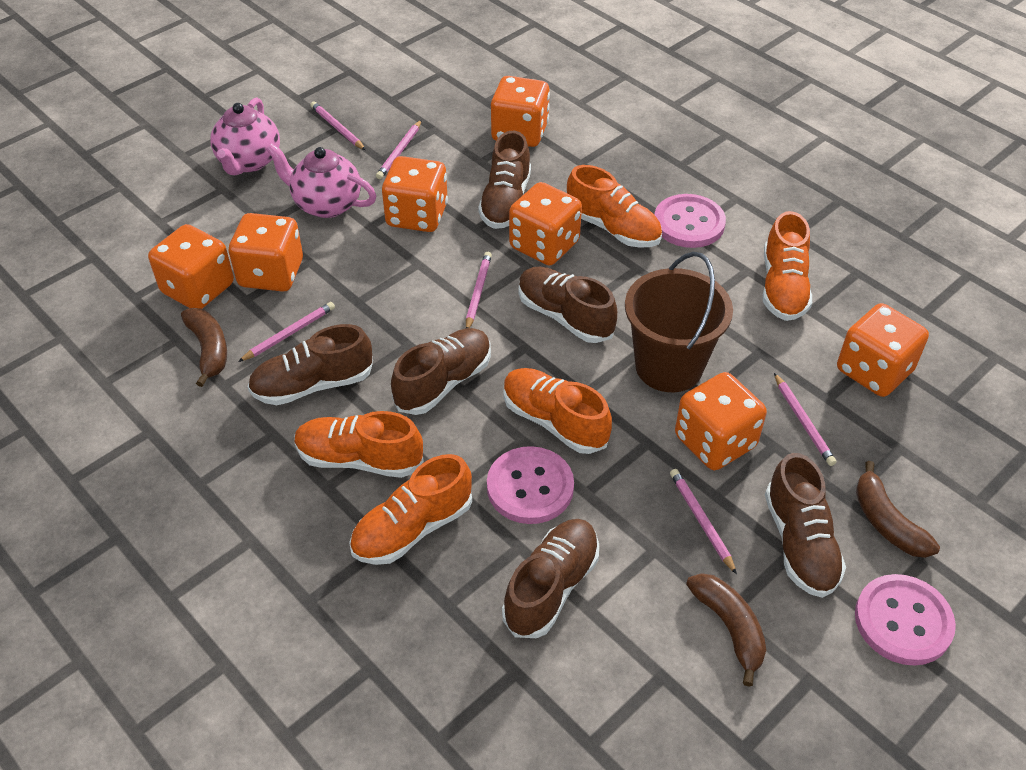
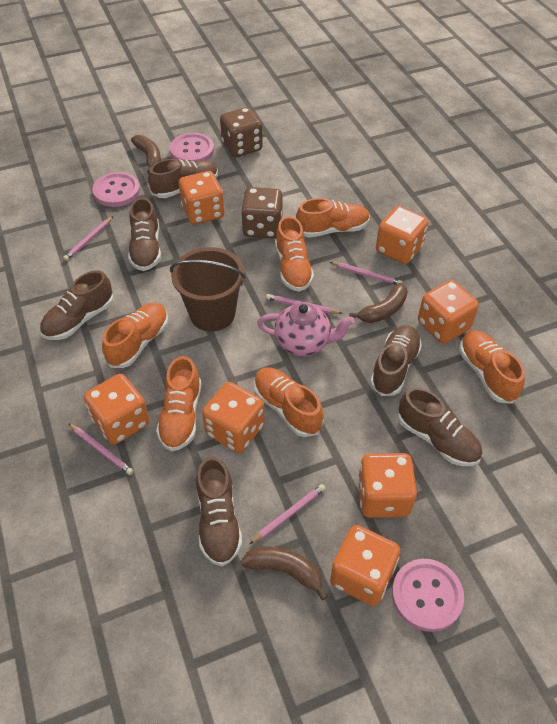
brown dice: 0 -> 2
orange shoe: 5 -> 6
pink pencil: 6 -> 5
pink teapot: 2 -> 1

